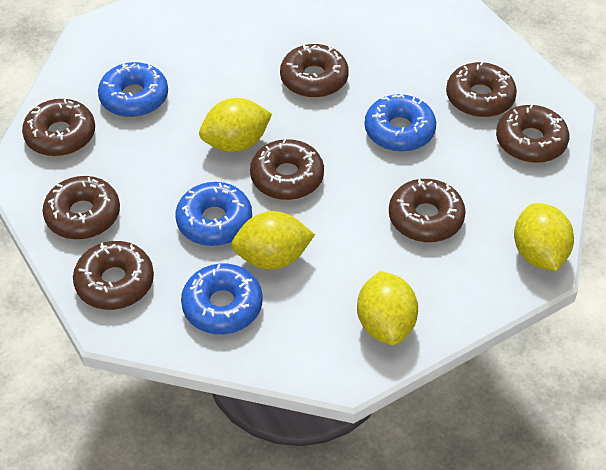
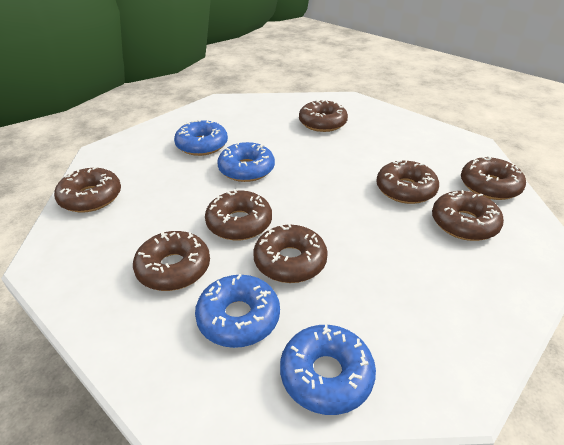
yellow lemon: 4 -> 0

